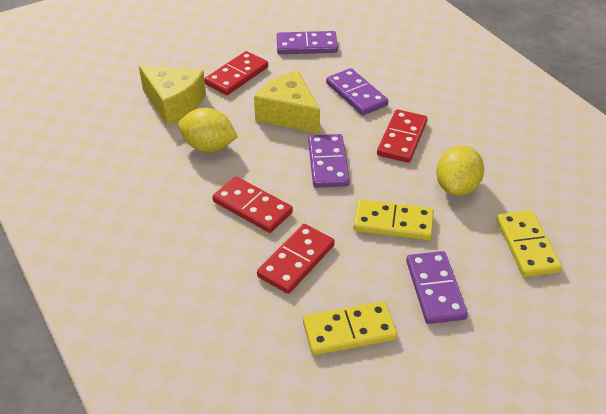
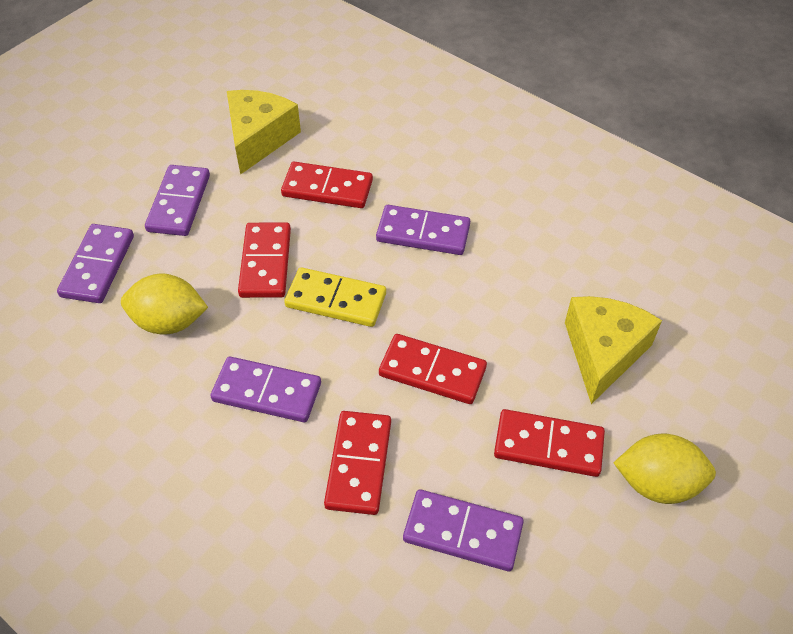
purple domino: 4 -> 5
red domino: 4 -> 5
yellow domino: 3 -> 1

